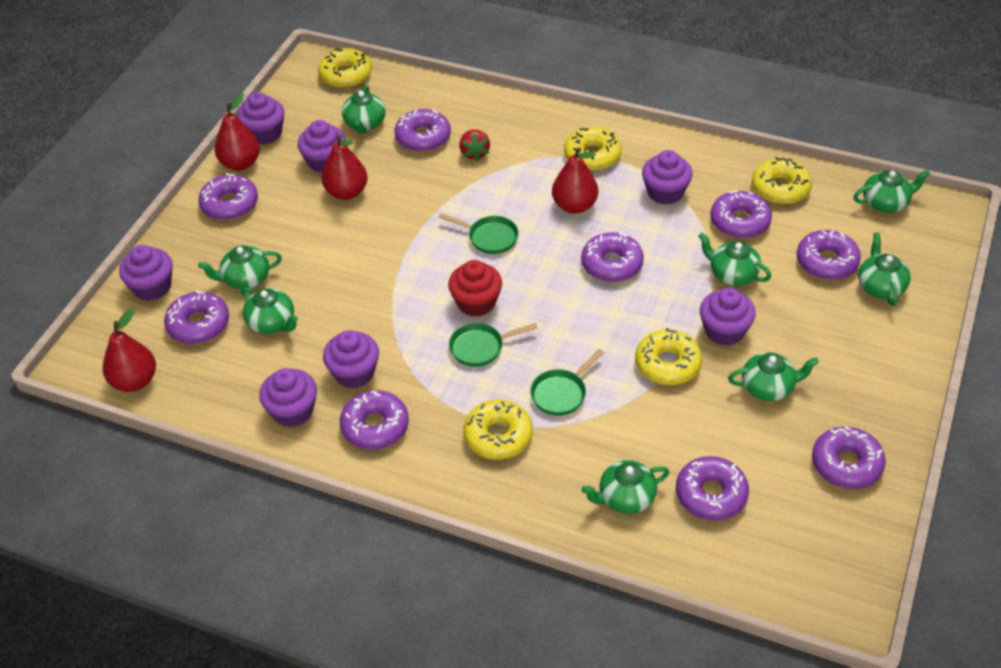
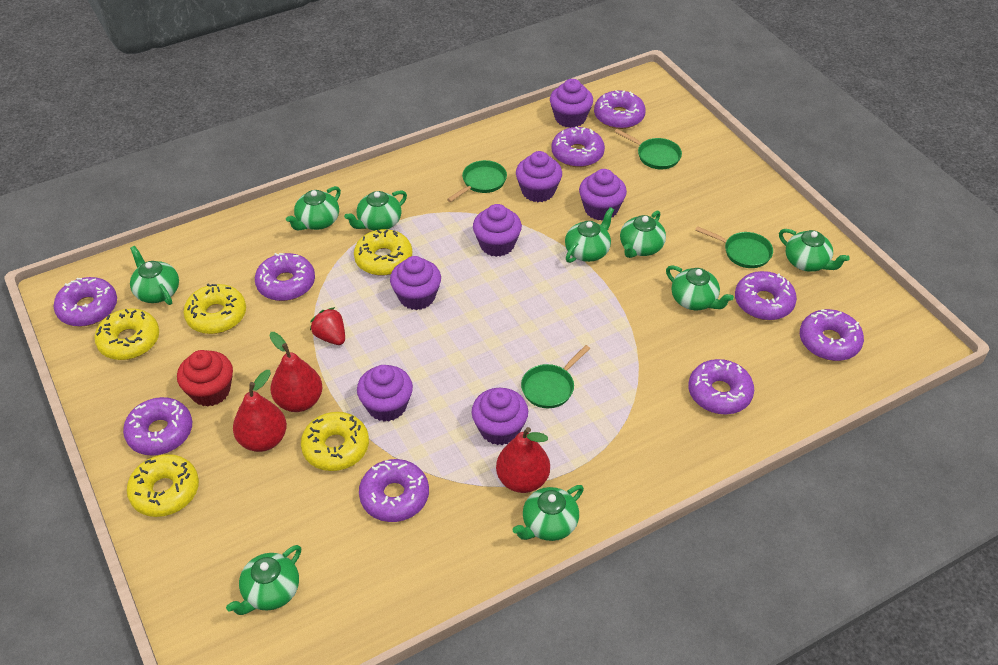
green pan: 3 -> 4
green teapot: 8 -> 9
red pear: 4 -> 3

